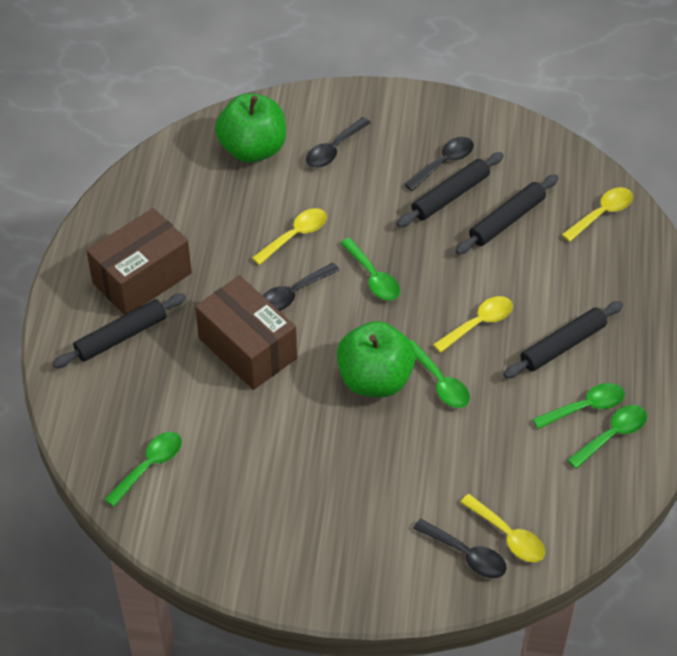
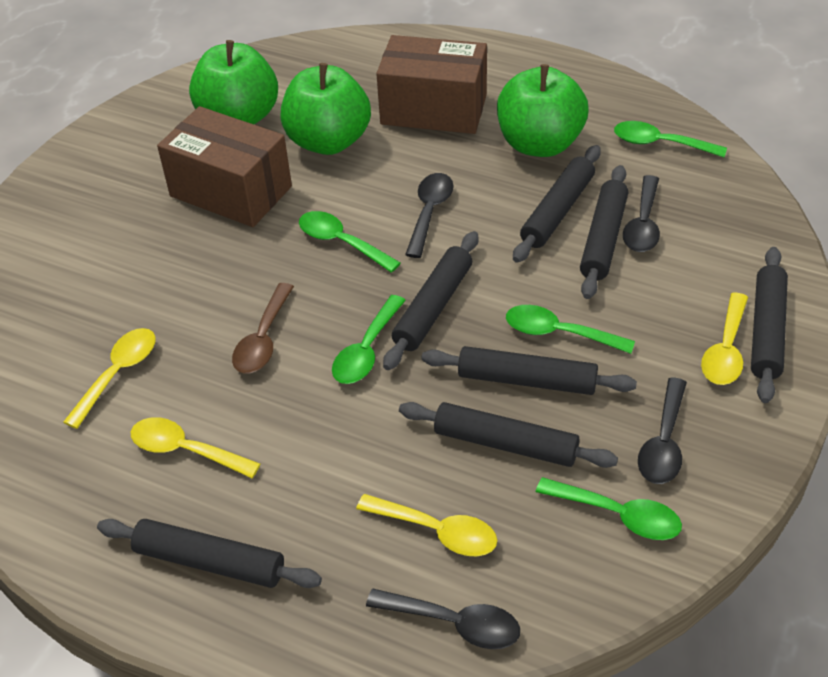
black rolling pin: 4 -> 7
brown spoon: 0 -> 1
green apple: 2 -> 3

